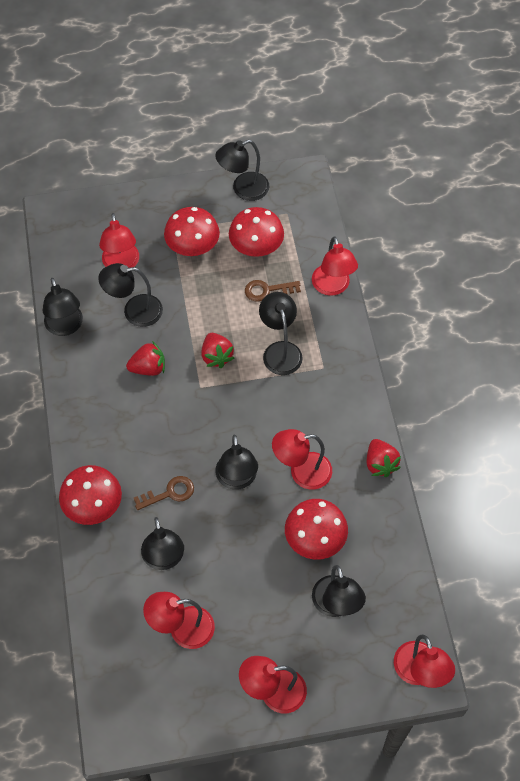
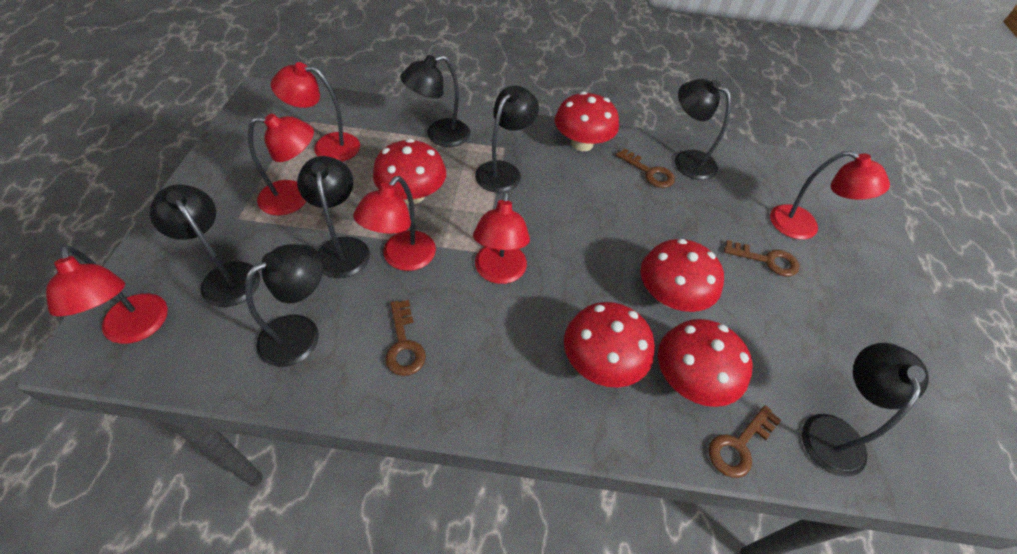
brown key: 2 -> 4
red mushroom: 4 -> 5
red strawberry: 3 -> 0

